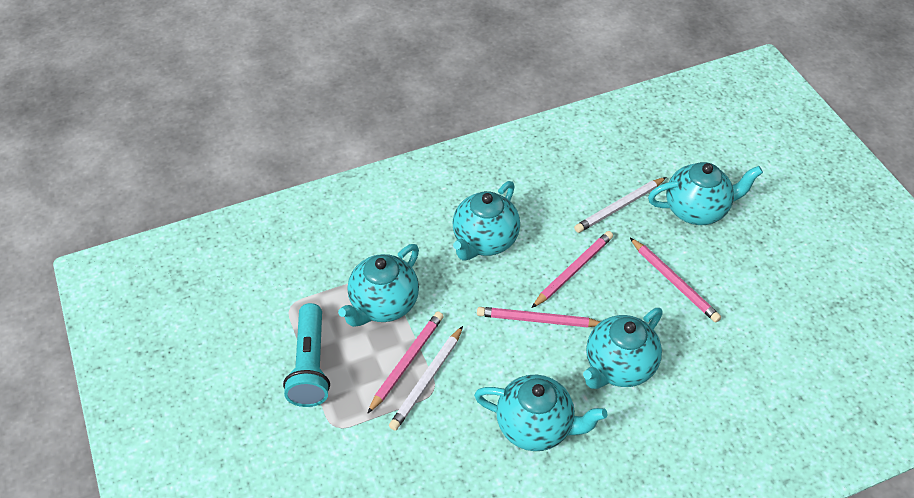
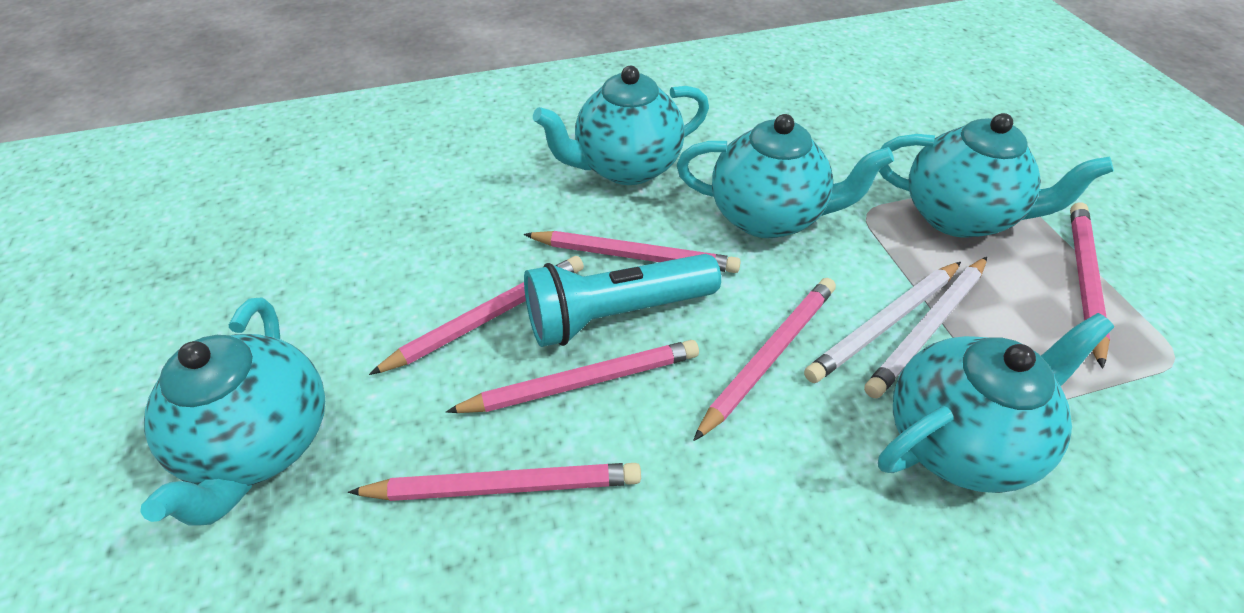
pink pencil: 4 -> 6

